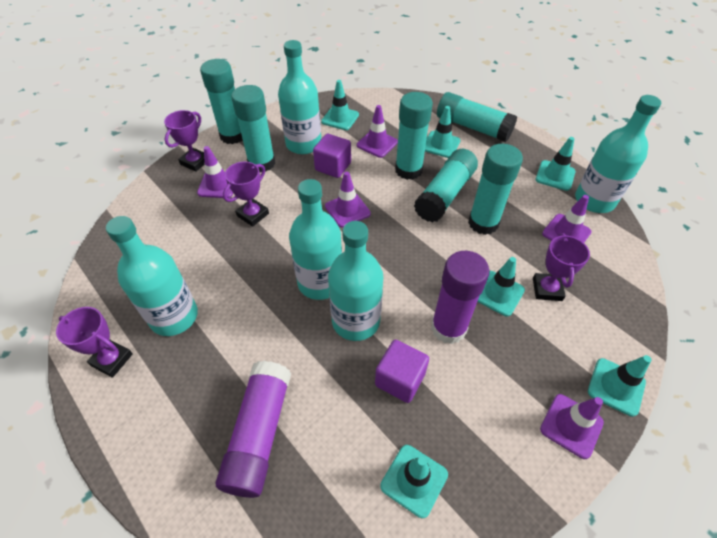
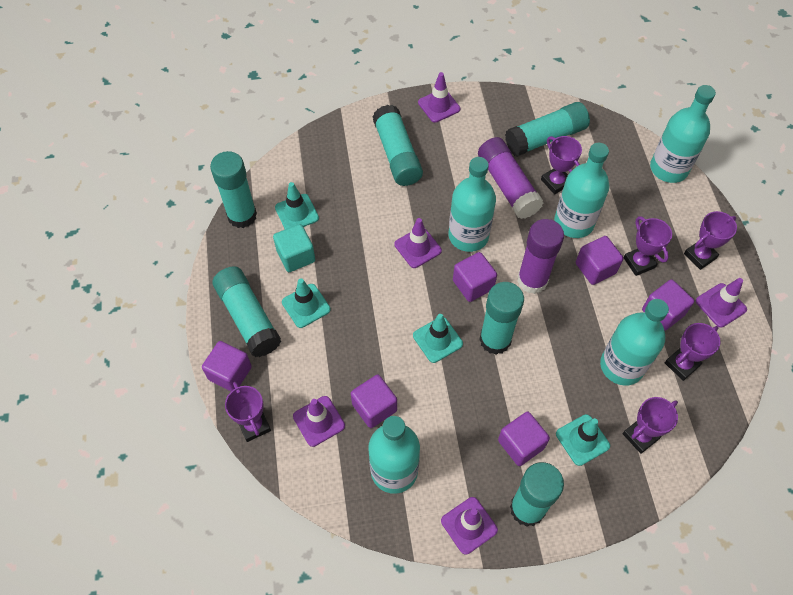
purple cube: 2 -> 6
purple trophy: 4 -> 6
turquoise cube: 0 -> 1
turquoise traffic cone: 6 -> 4

